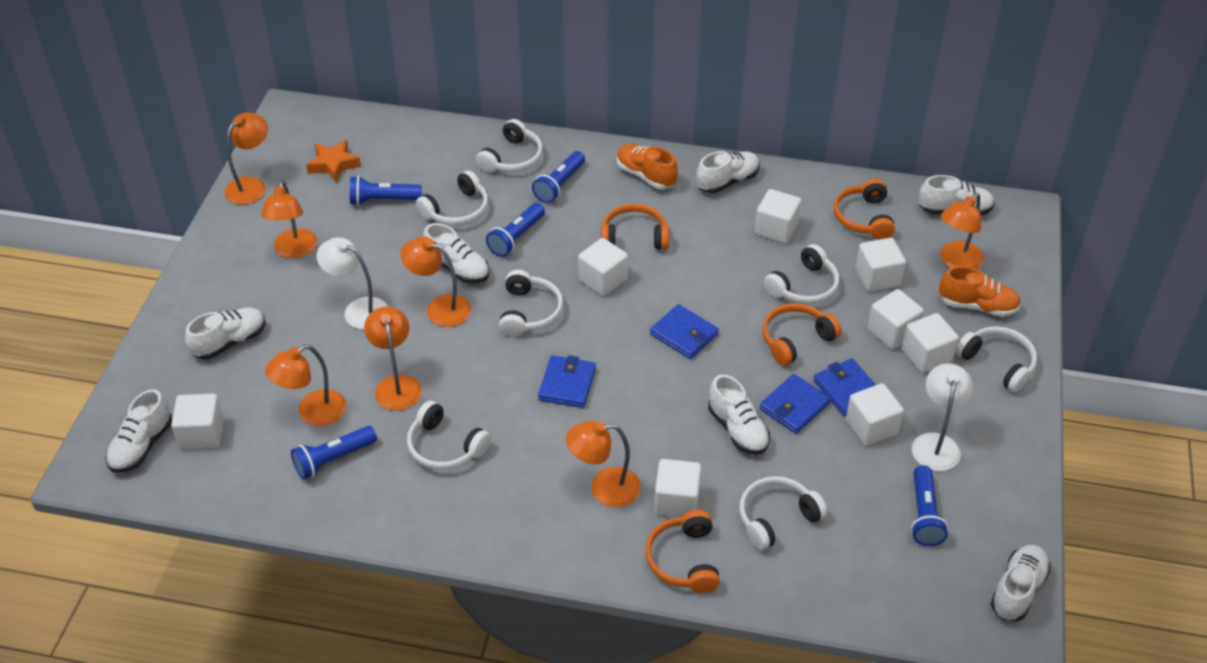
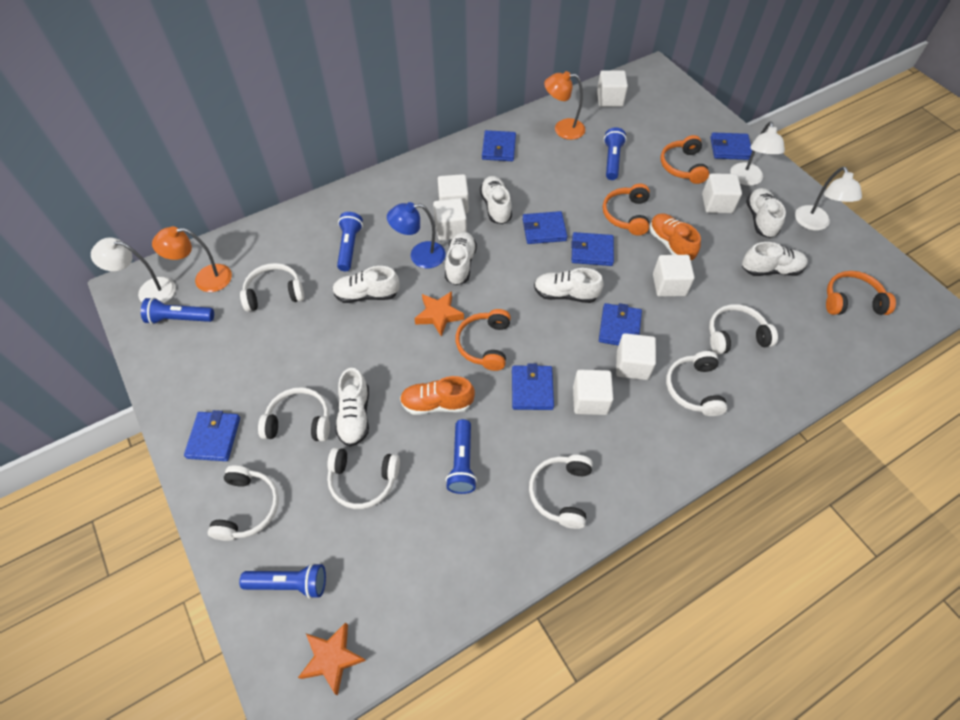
blue lamp: 0 -> 1
blue wallet: 4 -> 7
orange lamp: 7 -> 2
orange star: 1 -> 2
white cube: 8 -> 7
white lamp: 2 -> 3

